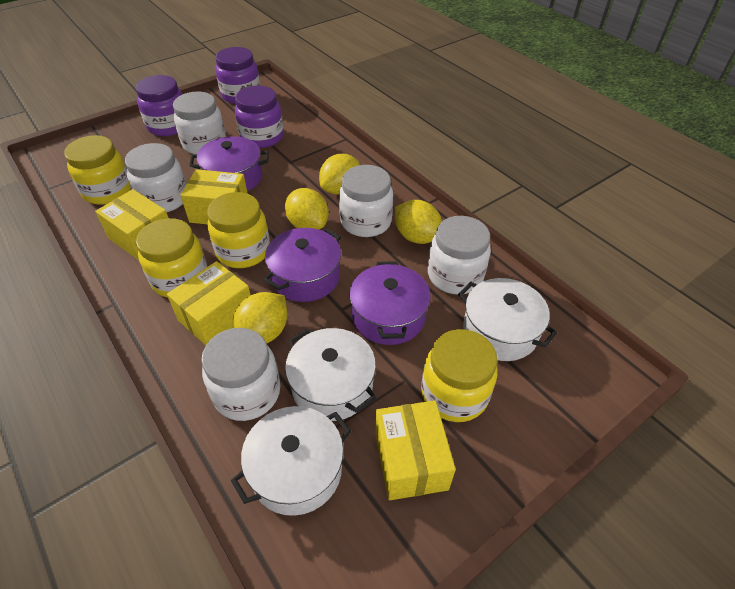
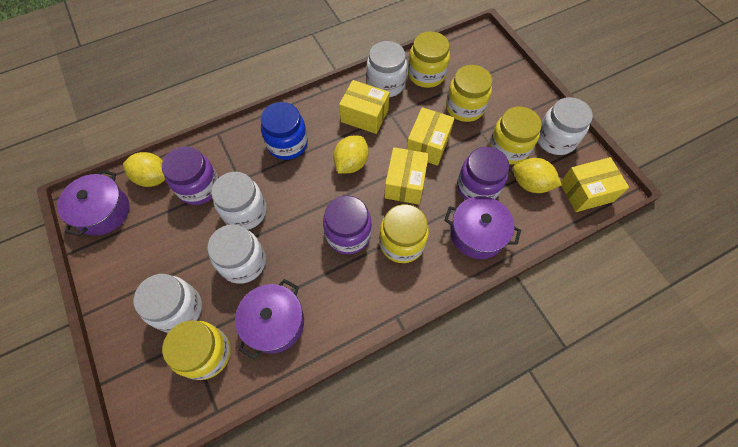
blue jar: 0 -> 1
white pot: 3 -> 0
yellow jar: 4 -> 5
yellow lemon: 4 -> 3

